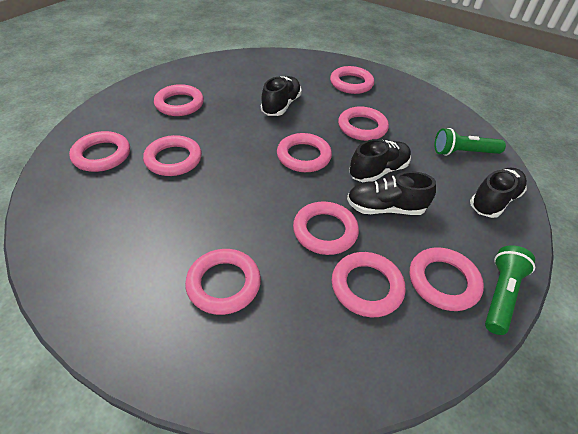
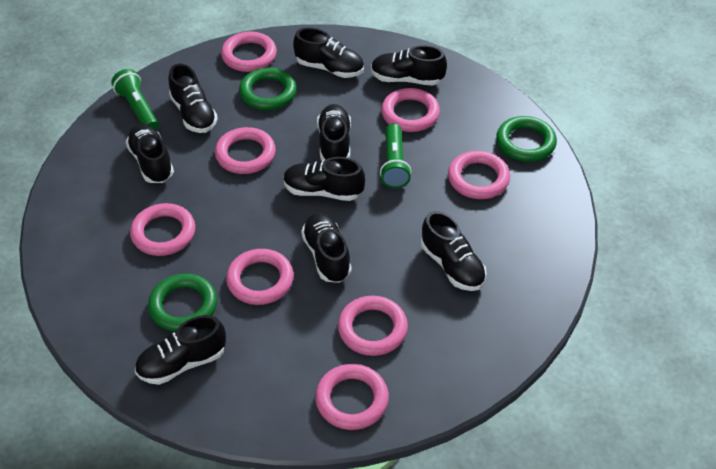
black shoe: 4 -> 9
green ring: 0 -> 3
pink ring: 10 -> 8

